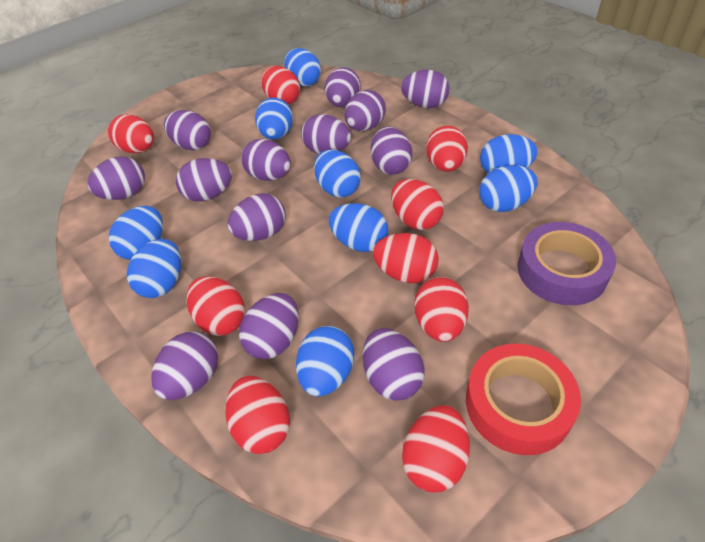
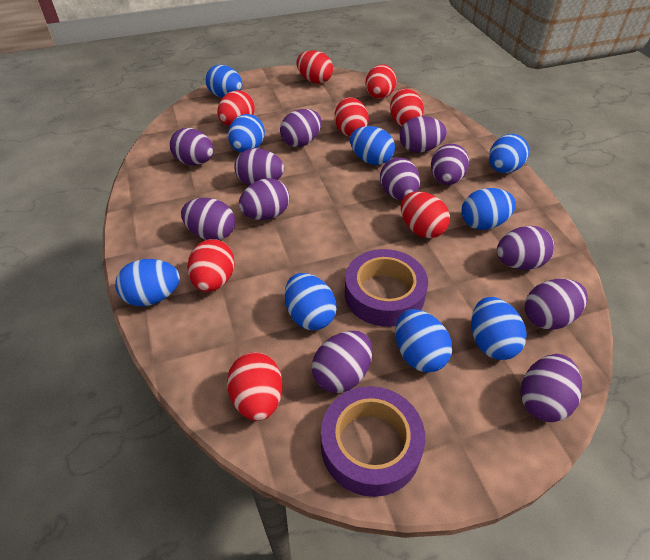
purple egg: 13 -> 12
purple tape: 1 -> 2
red egg: 9 -> 8
red tape: 1 -> 0

